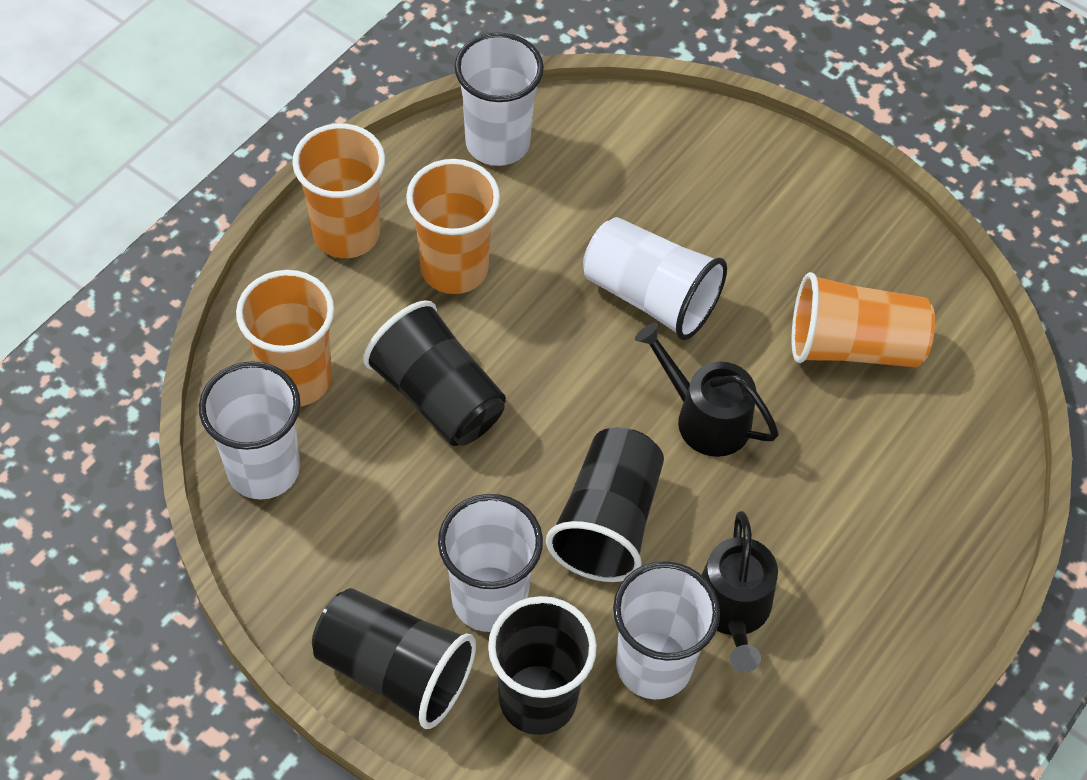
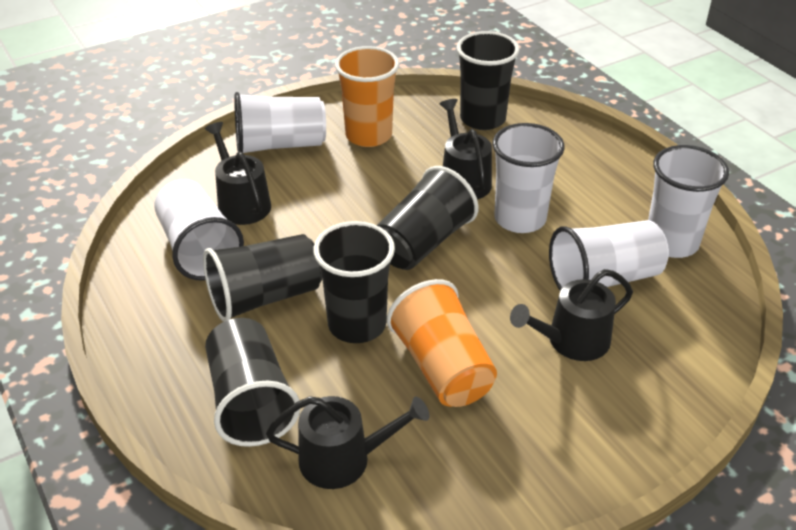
black cup: 4 -> 5
black watering can: 2 -> 4
orange cup: 4 -> 2

